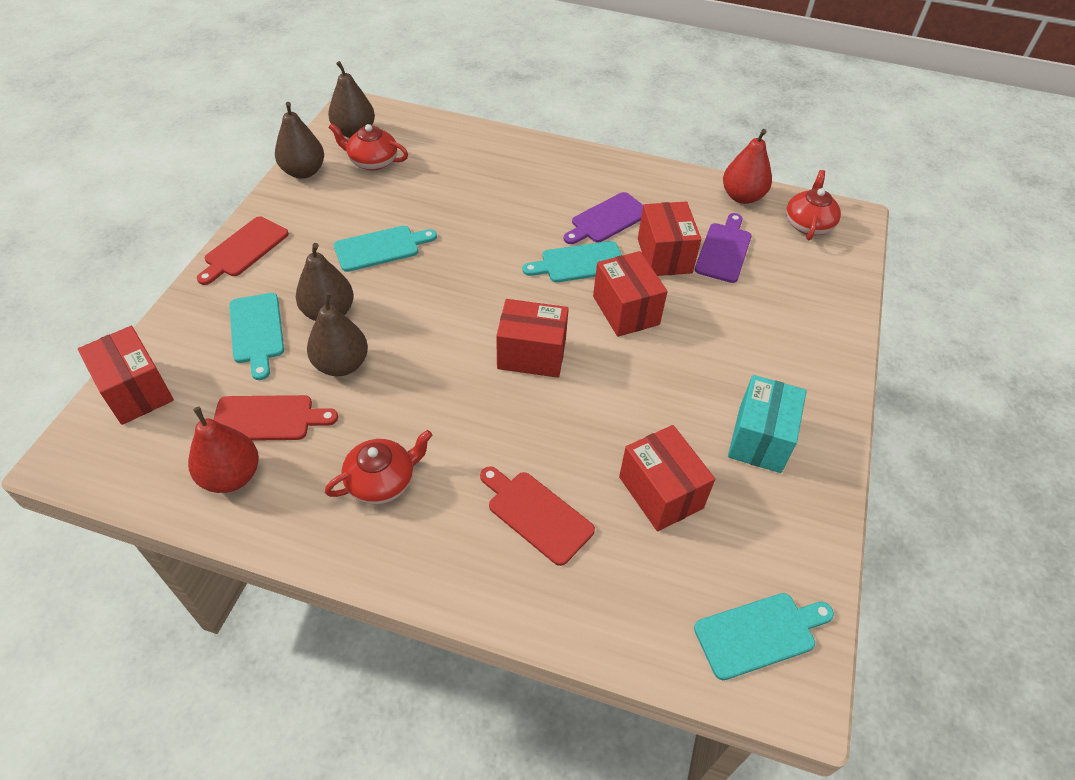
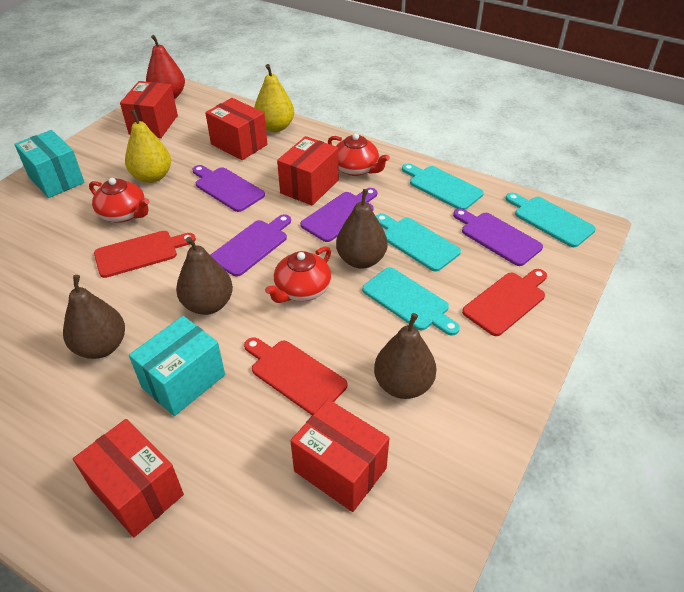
purple cutting board: 2 -> 4
red pear: 2 -> 1
turquoise box: 1 -> 2
yellow pear: 0 -> 2

